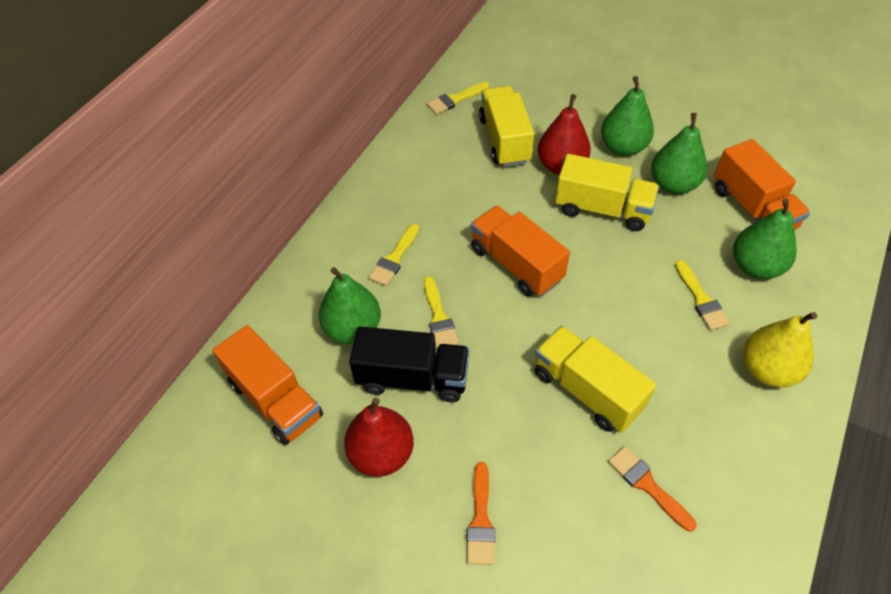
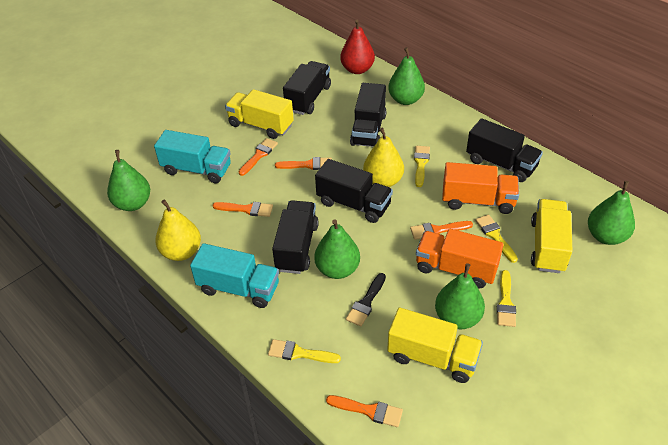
black brush: 0 -> 1
black truck: 1 -> 5
green pear: 4 -> 5
orange brush: 2 -> 5
orange truck: 3 -> 2
red pear: 2 -> 1
turquoise truck: 0 -> 2
yellow pear: 1 -> 2

